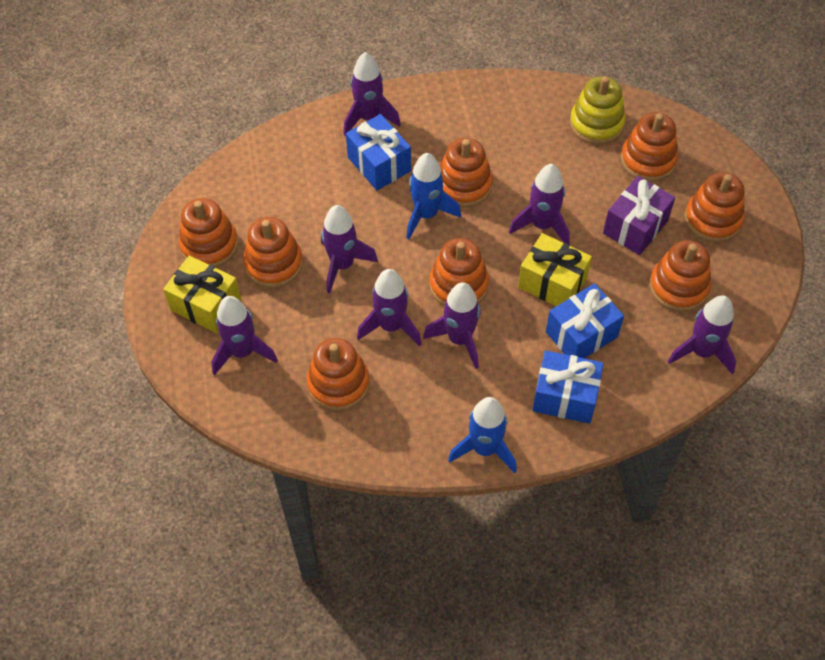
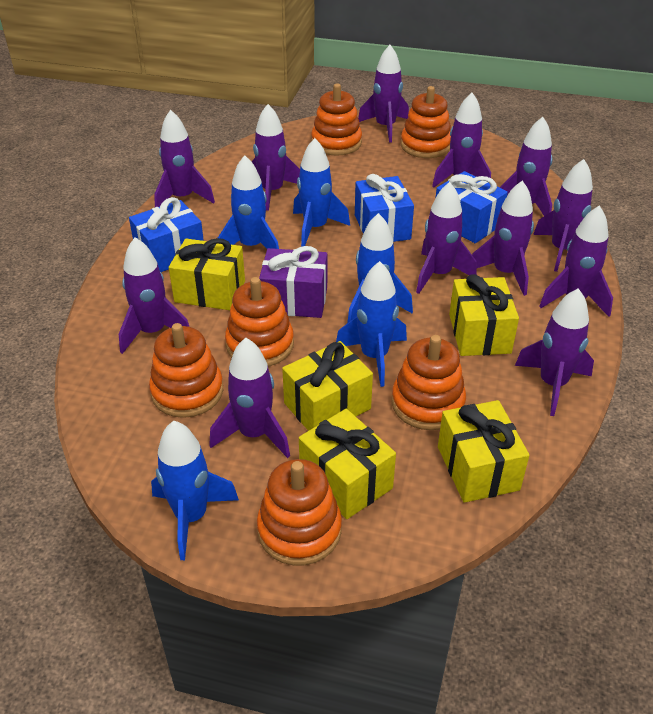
blue rocket: 2 -> 5
orange stacking toy: 8 -> 6
purple rocket: 7 -> 12
yellow gift: 2 -> 5
yellow stacking toy: 1 -> 0

